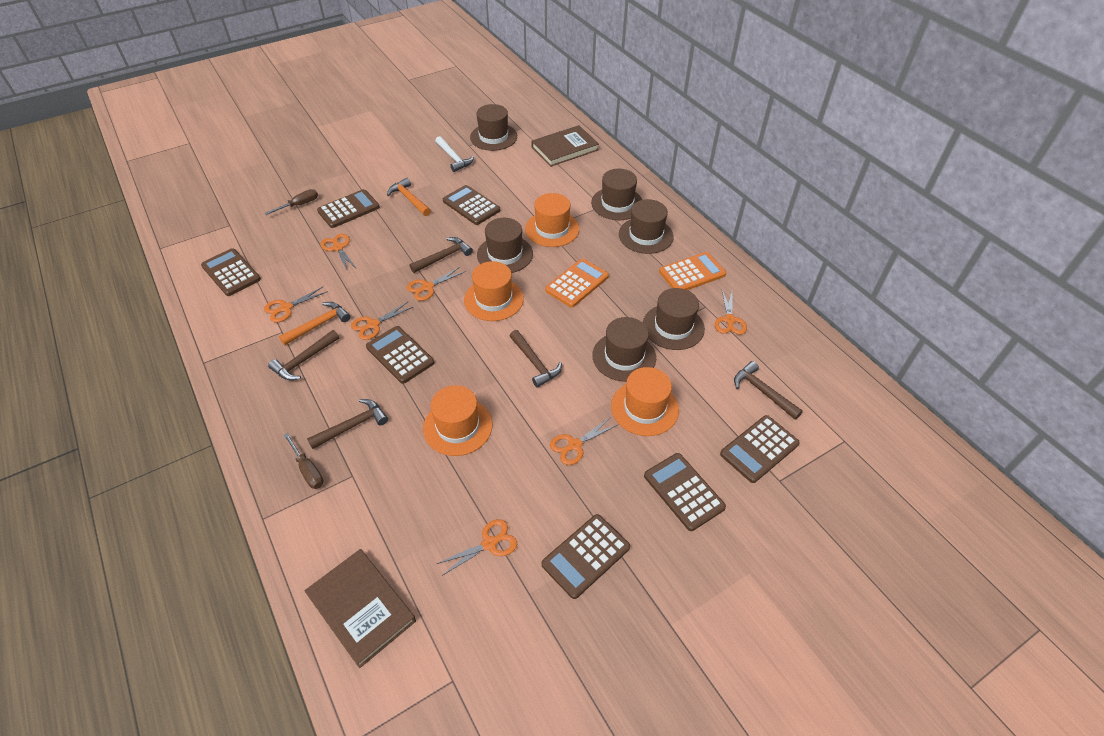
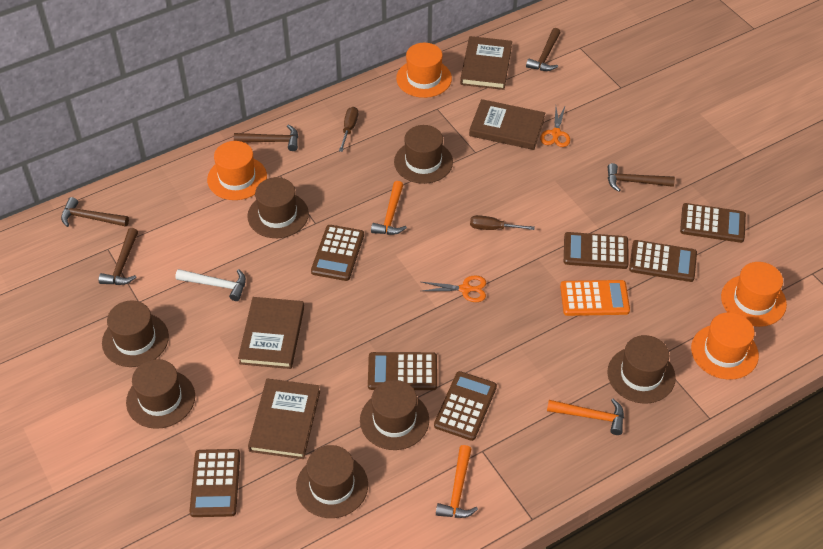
brown book: 2 -> 4
brown hat: 6 -> 7
orange calculator: 2 -> 1
orange hammer: 2 -> 3
orange scissors: 7 -> 2

